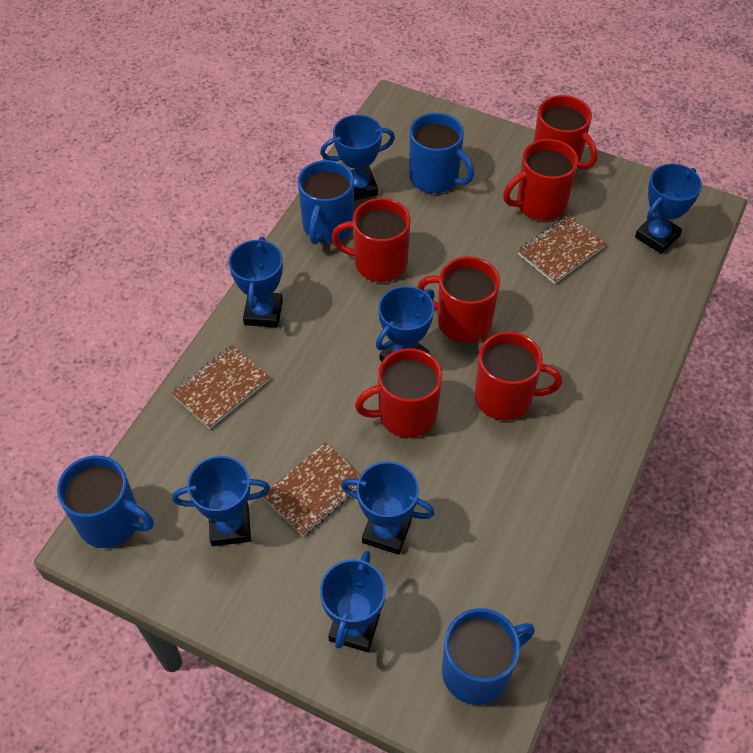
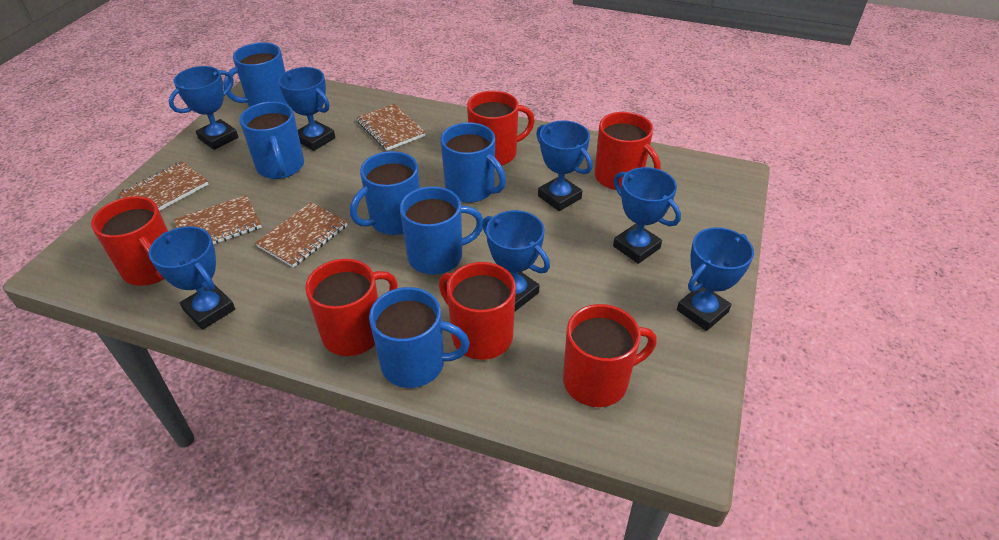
blue mug: 4 -> 6
brown notebook: 3 -> 4

